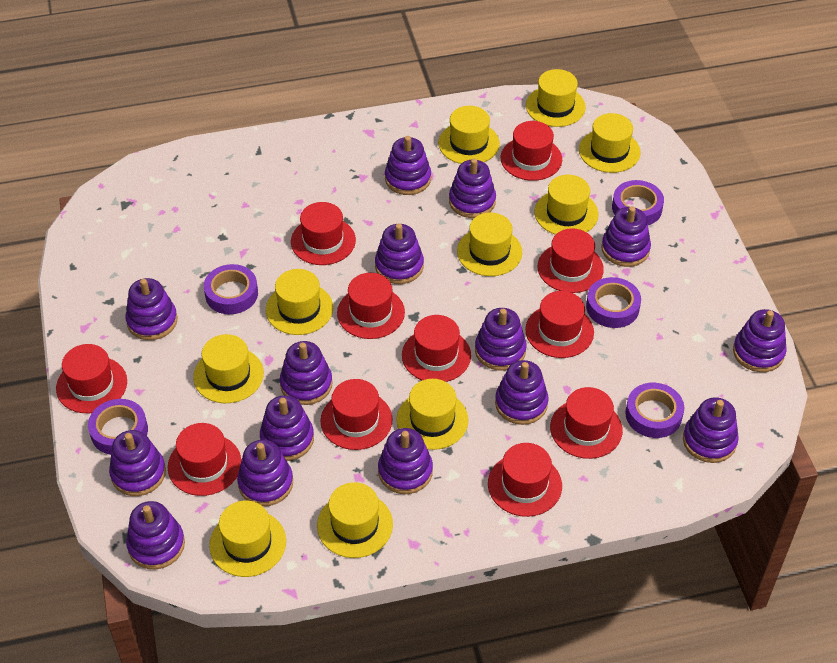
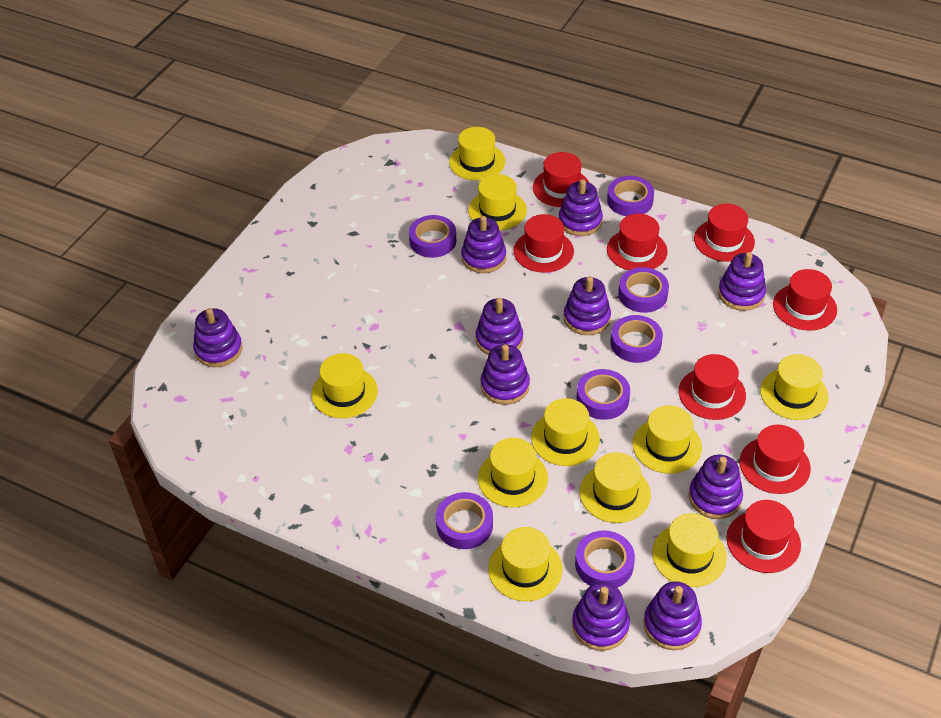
purple stacking toy: 15 -> 10
purple tape: 5 -> 7
red hat: 11 -> 8

